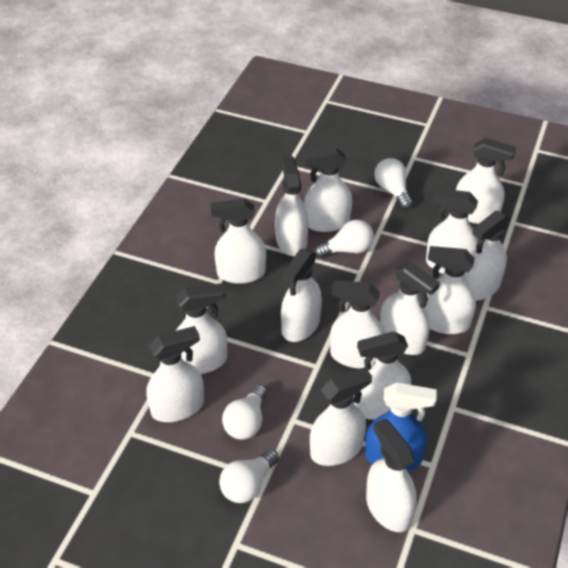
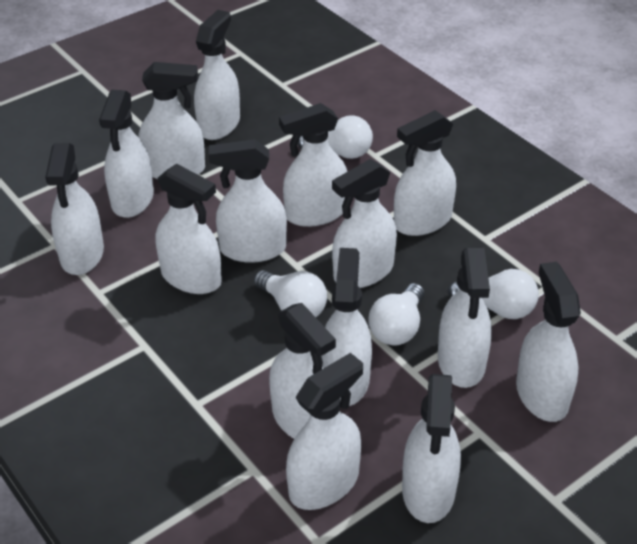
blue spray bottle: 1 -> 0

